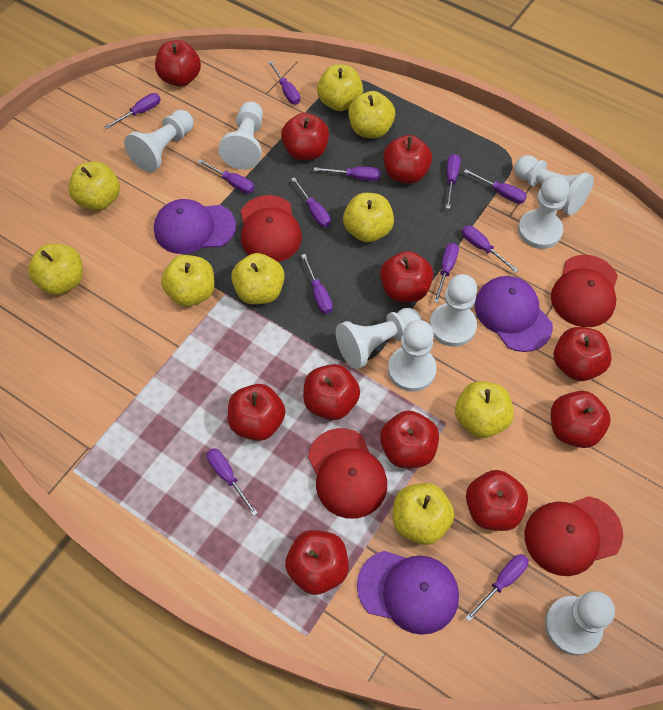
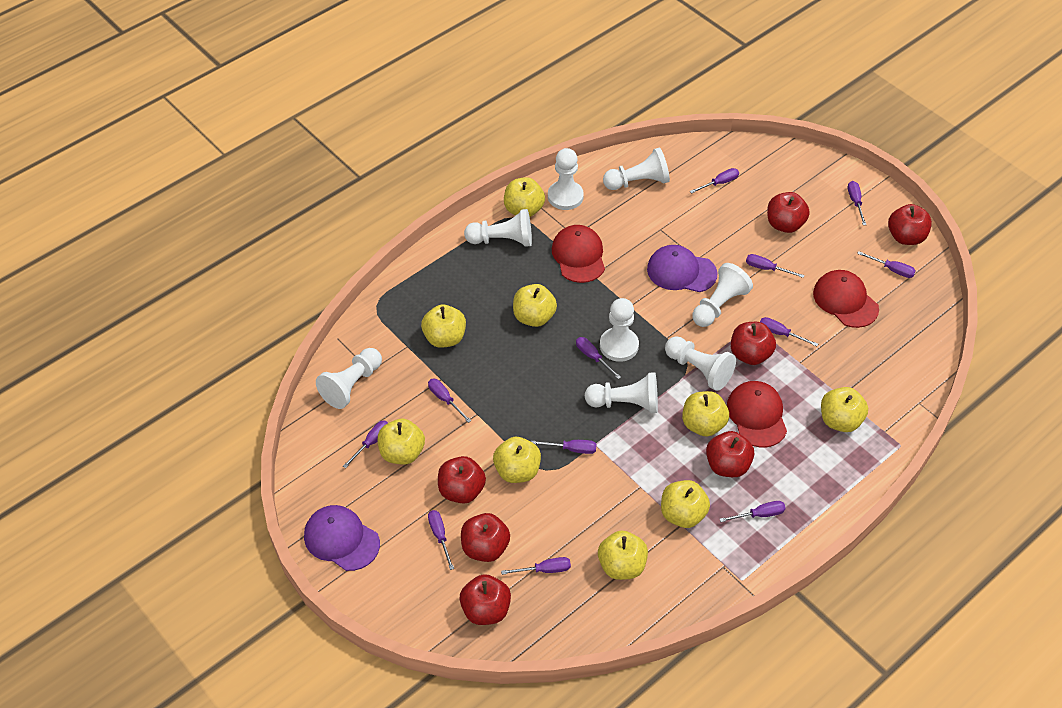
purple cap: 3 -> 2
red apple: 11 -> 7
red cap: 4 -> 3

